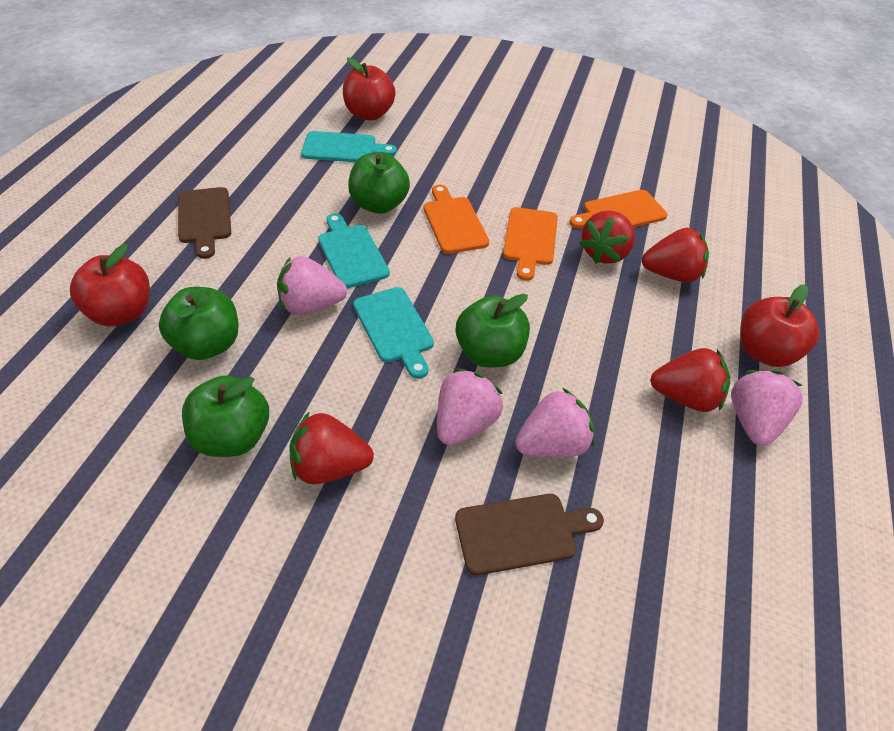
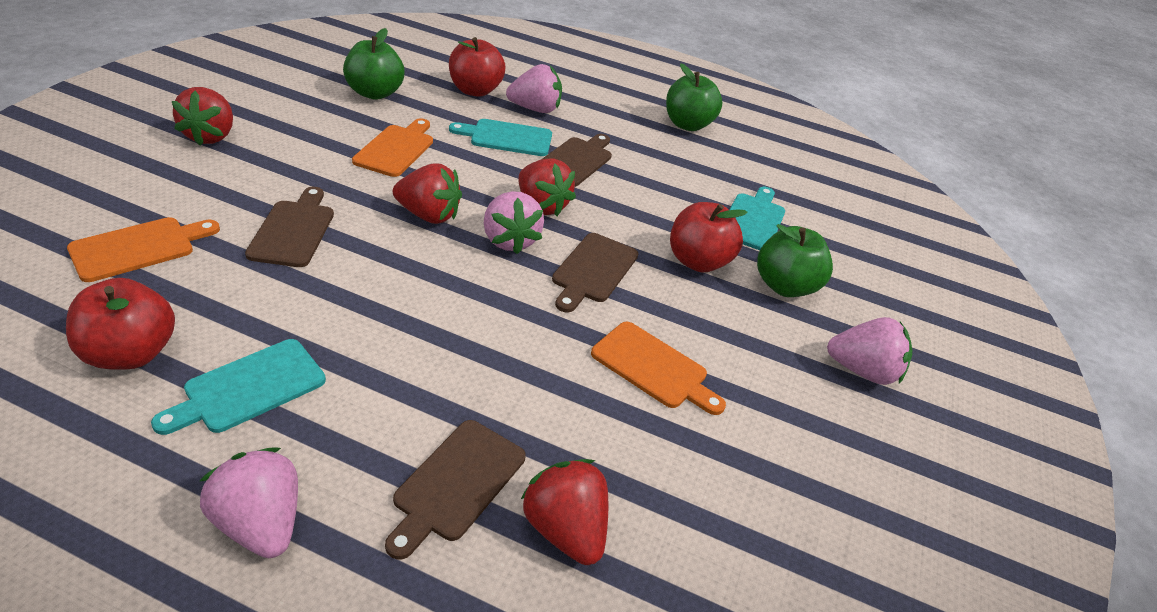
brown cutting board: 2 -> 4
green apple: 4 -> 3

